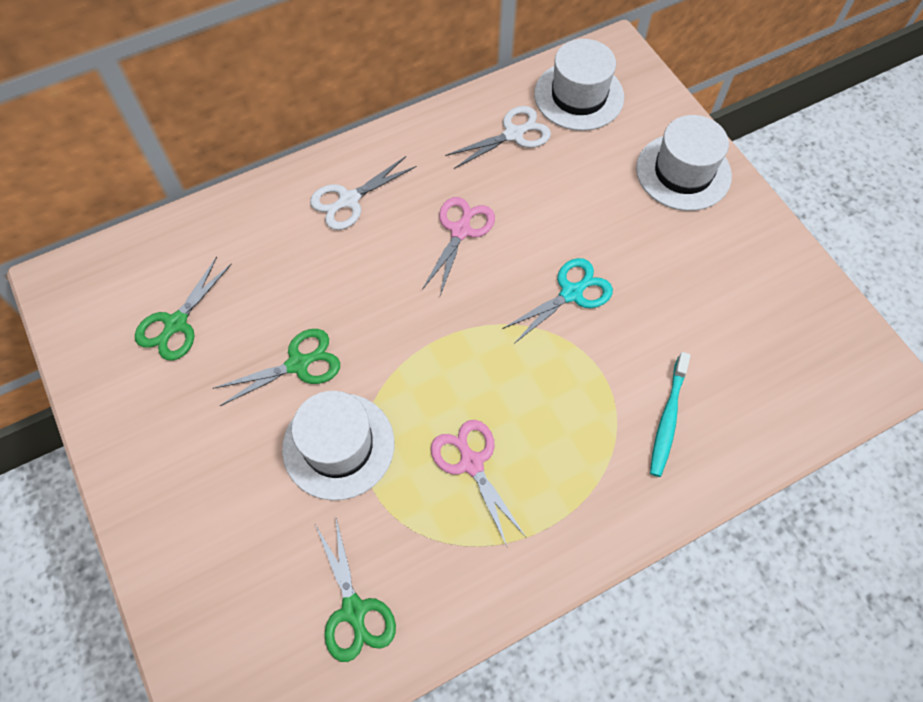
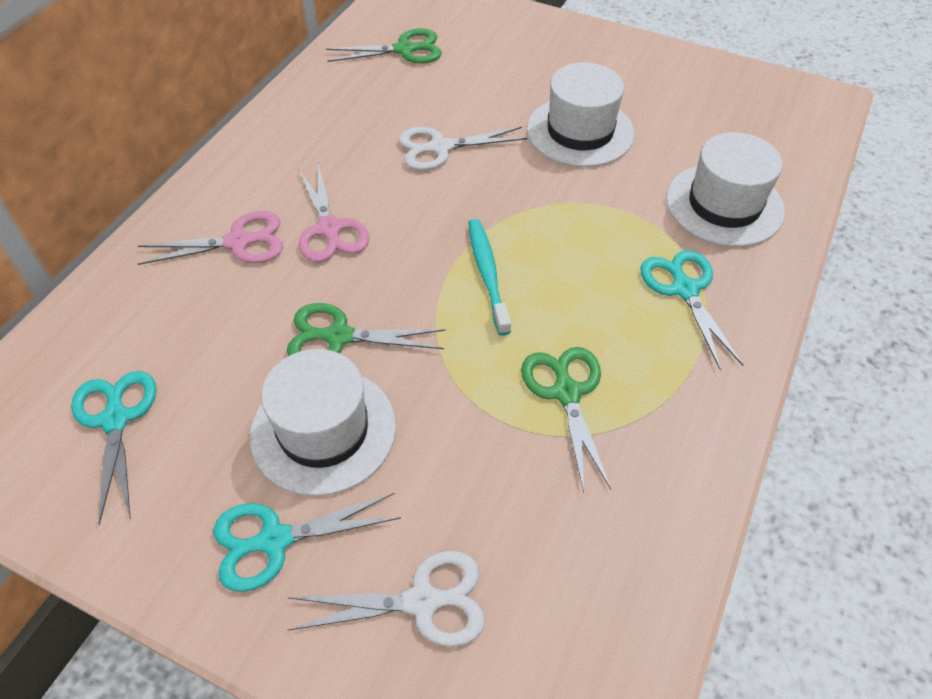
turquoise scissors: 1 -> 3

